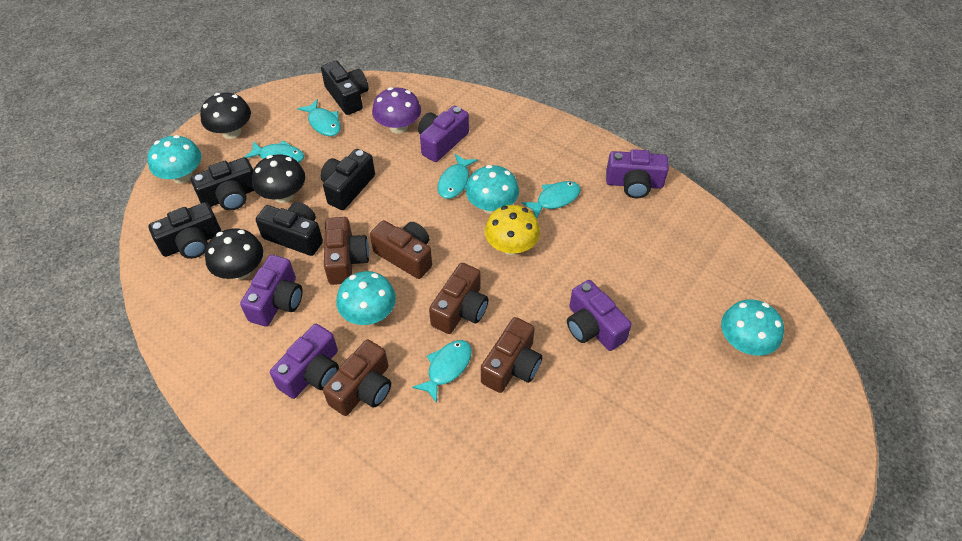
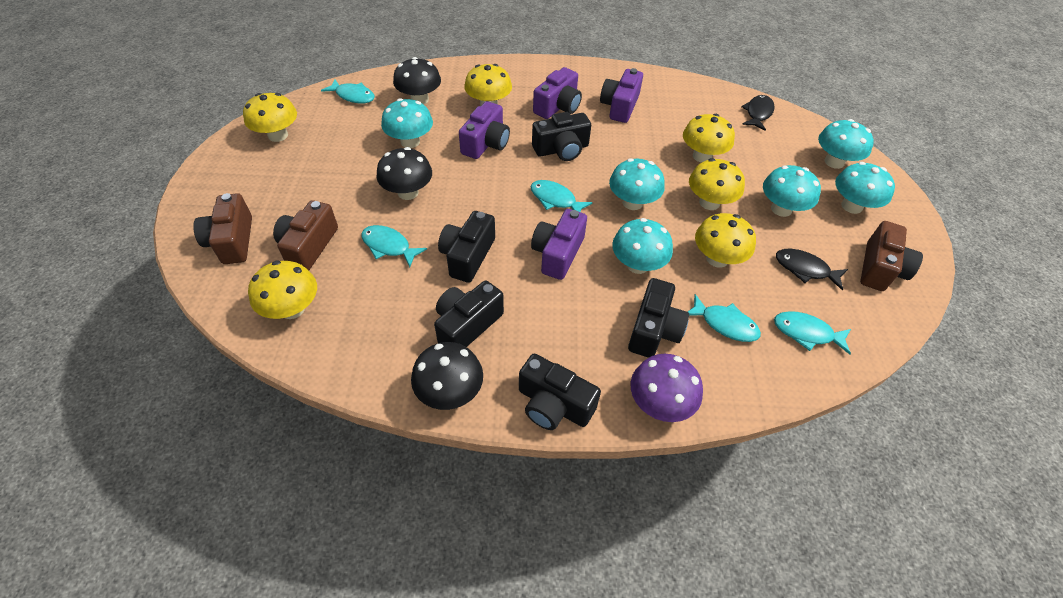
black fish: 0 -> 2
brown camera: 5 -> 3
purple camera: 5 -> 4
turquoise mushroom: 4 -> 6
yellow mushroom: 1 -> 6

